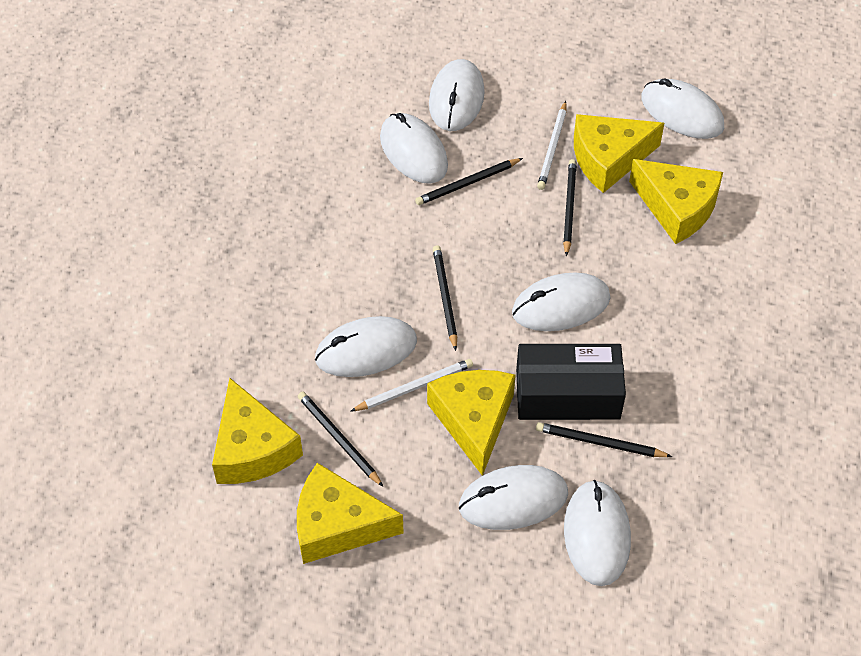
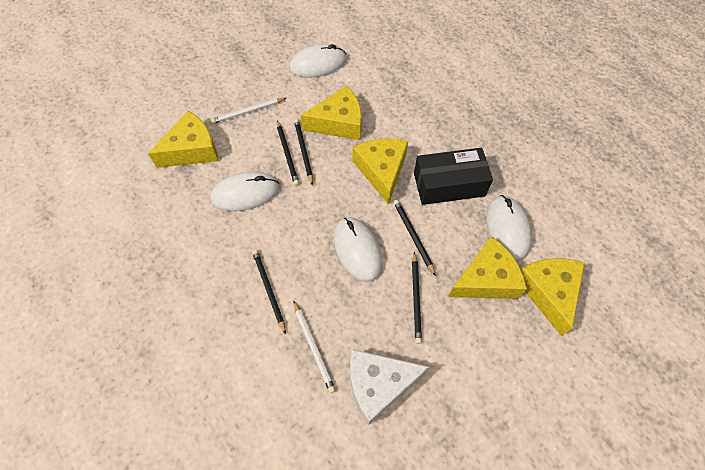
white cheese: 0 -> 1
white mouse: 7 -> 4

